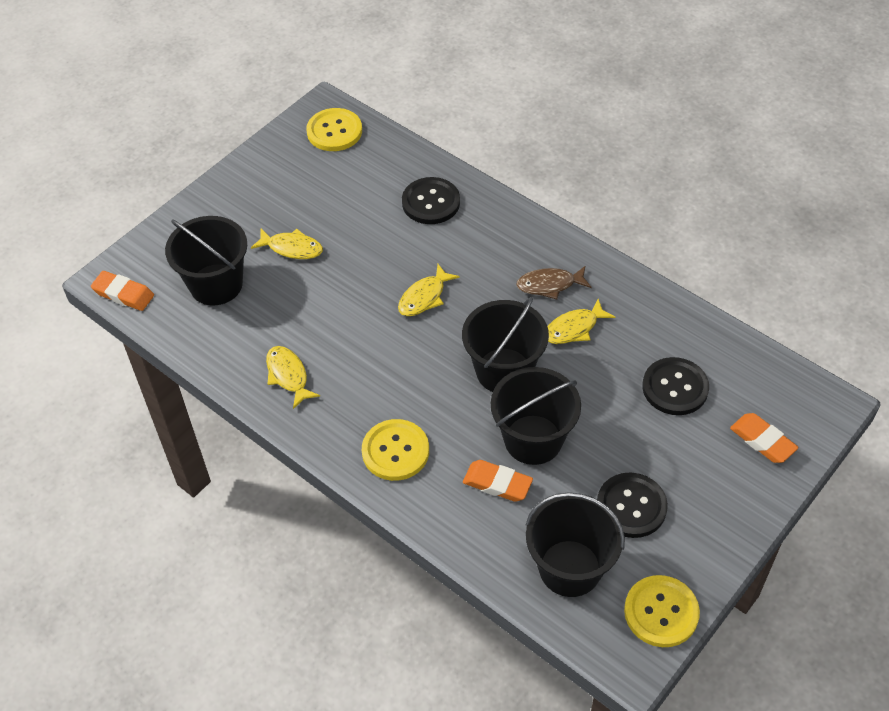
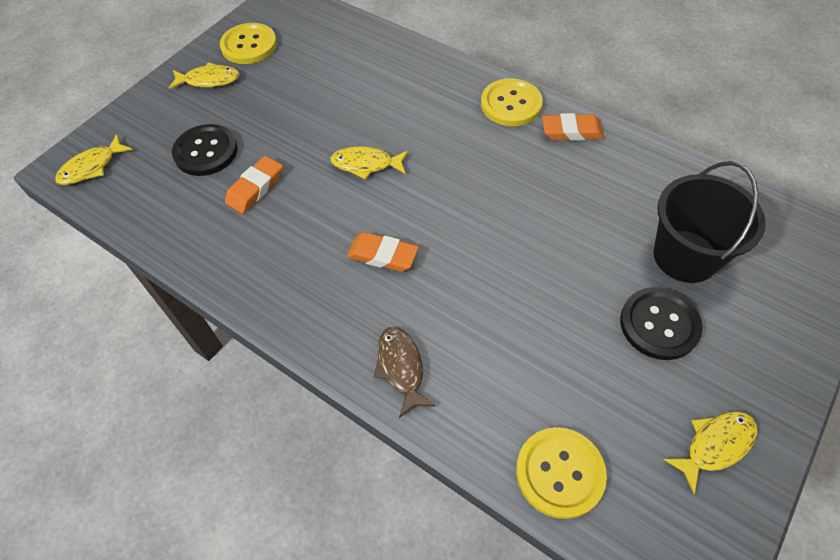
black bucket: 4 -> 1
black button: 3 -> 2

